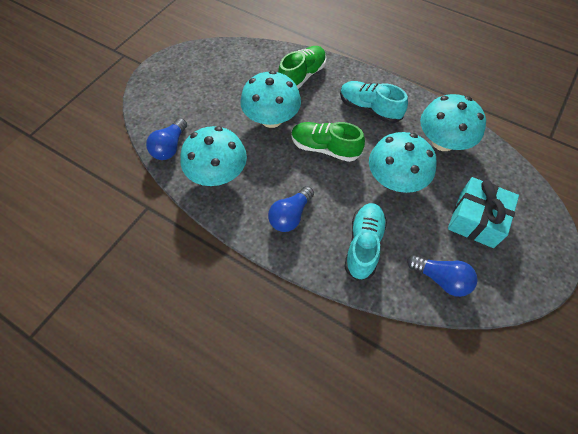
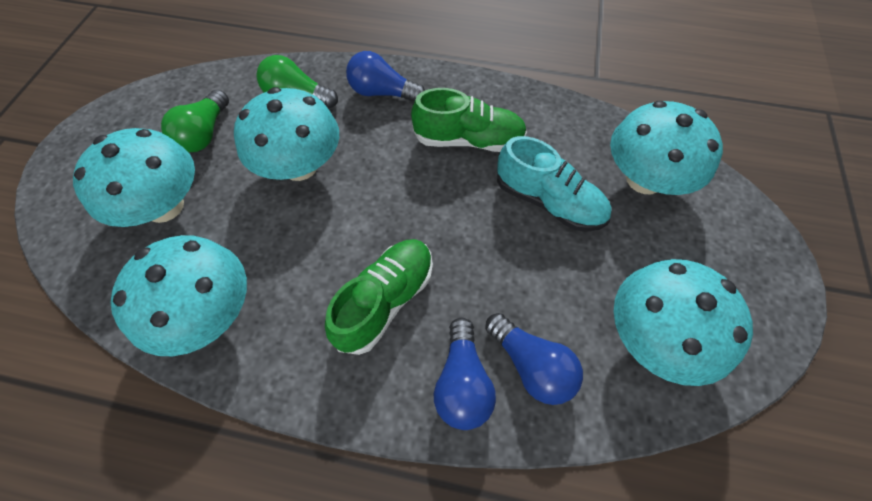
green light bulb: 0 -> 2
turquoise gift: 1 -> 0
turquoise mushroom: 4 -> 5
turquoise shoe: 2 -> 1

